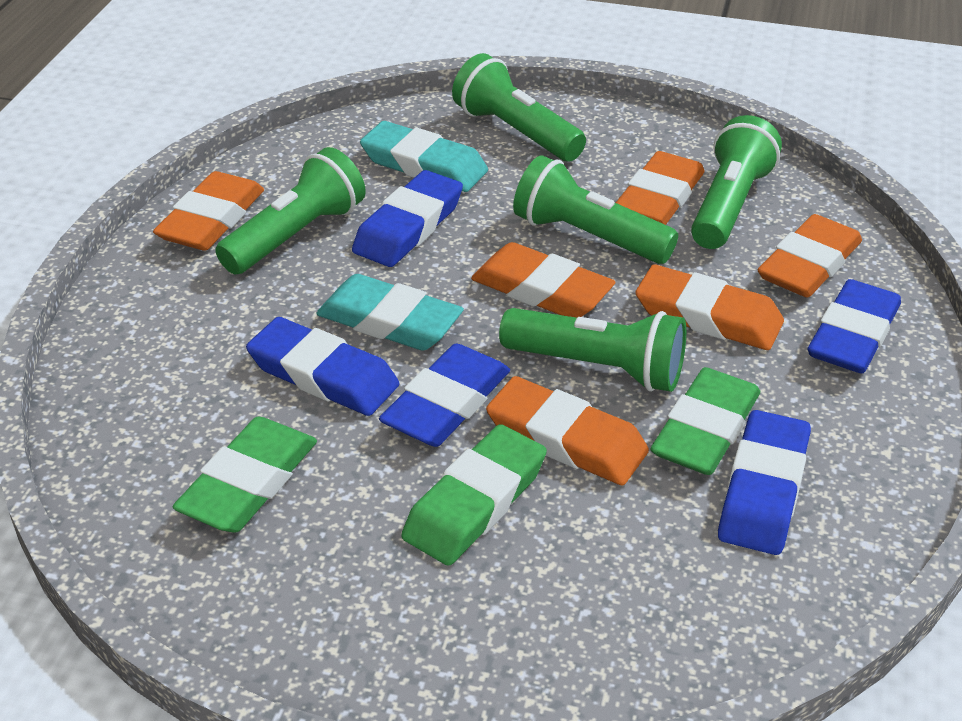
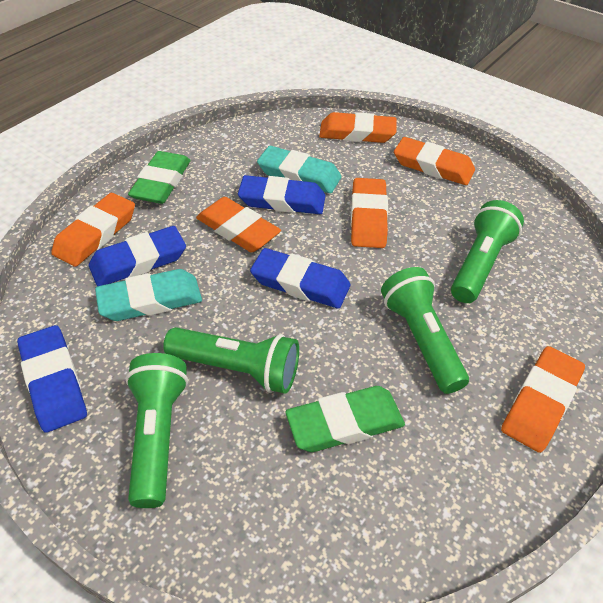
blue eraser: 5 -> 4
green eraser: 3 -> 2
green flashlight: 5 -> 4

